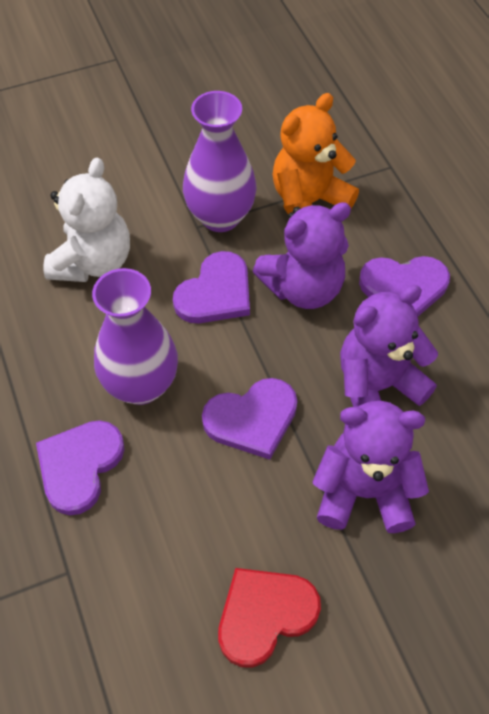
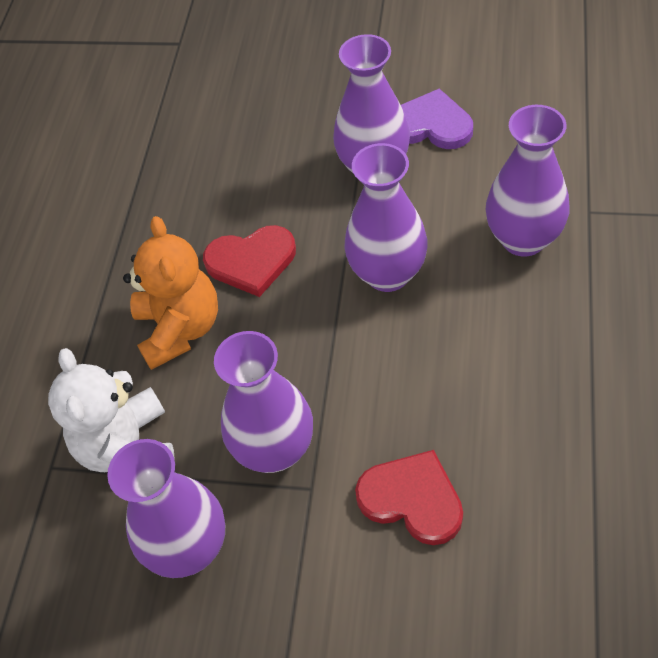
purple heart: 4 -> 1
purple teddy bear: 3 -> 0
purple vase: 2 -> 5
red heart: 1 -> 2

